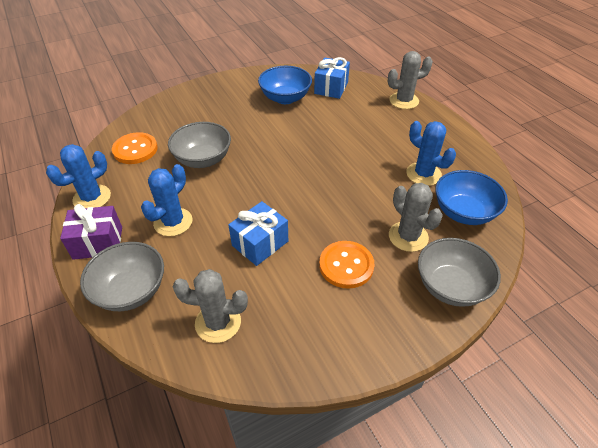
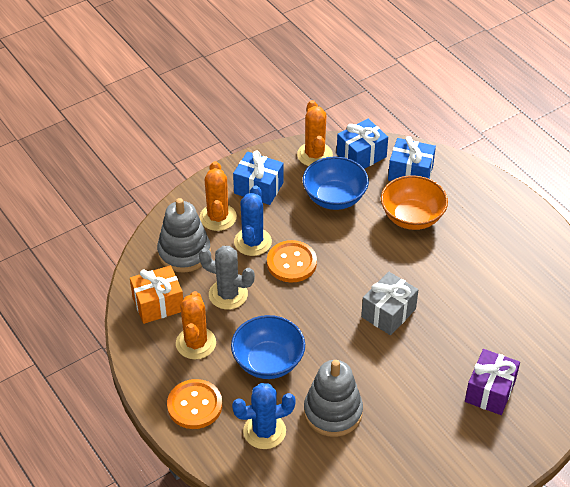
blue cactus: 3 -> 2
blue gift: 2 -> 3
grey bowl: 3 -> 0
grey cactus: 3 -> 1
grey gift: 0 -> 1
grey stacking toy: 0 -> 2
orange bowl: 0 -> 1
orange cactus: 0 -> 3
orange gift: 0 -> 1

